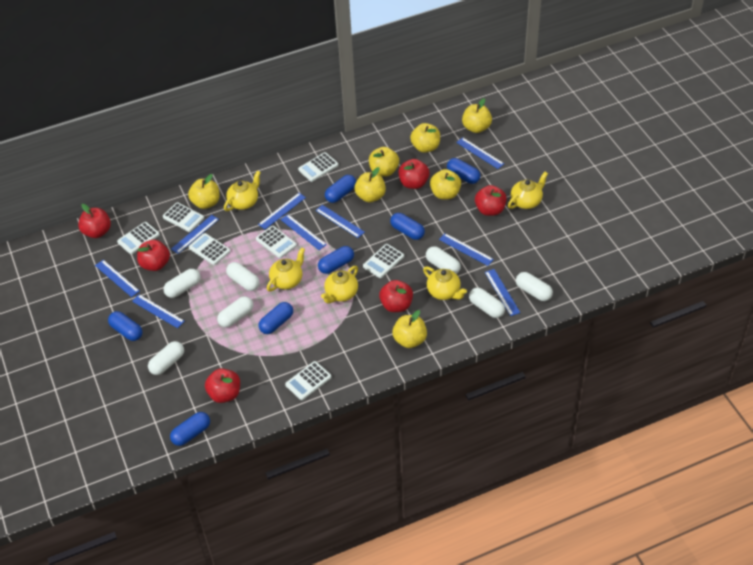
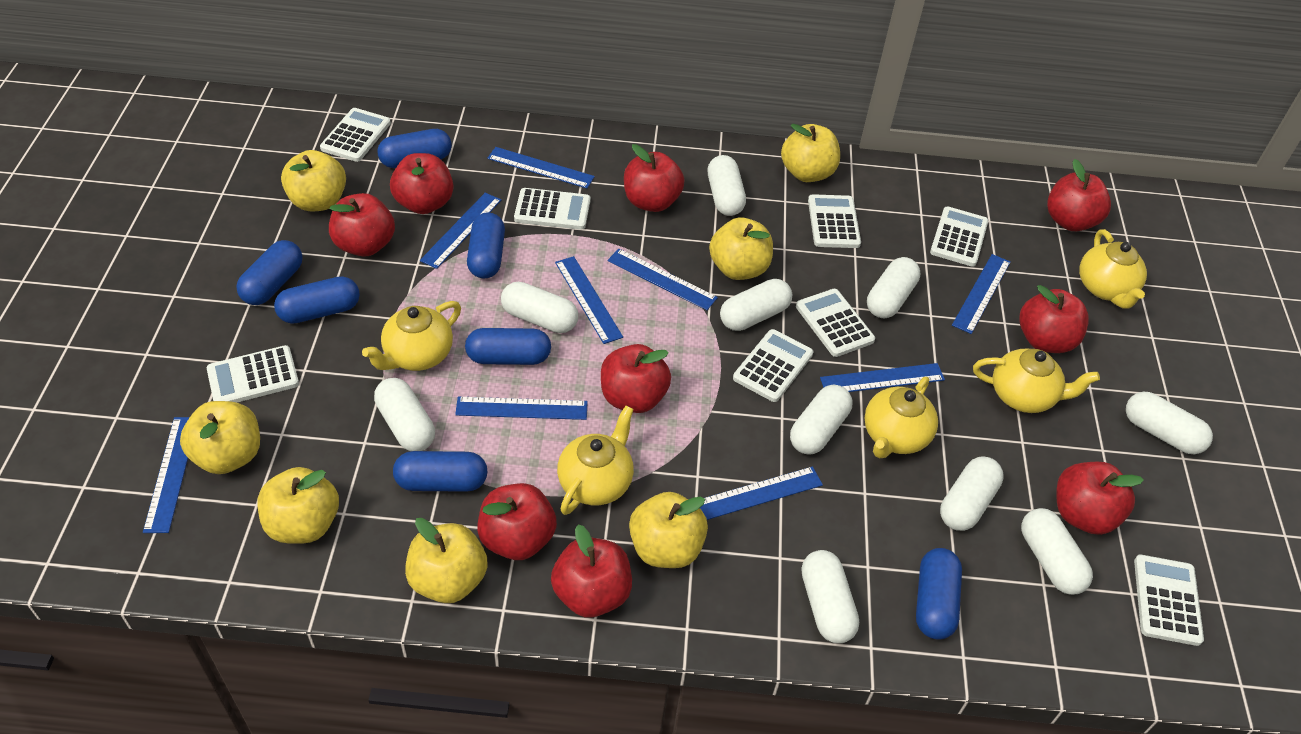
red apple: 6 -> 9
white calculator: 7 -> 8
white capsule: 7 -> 10

